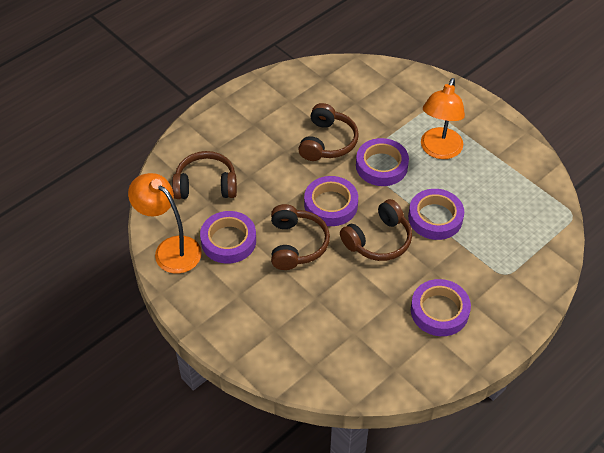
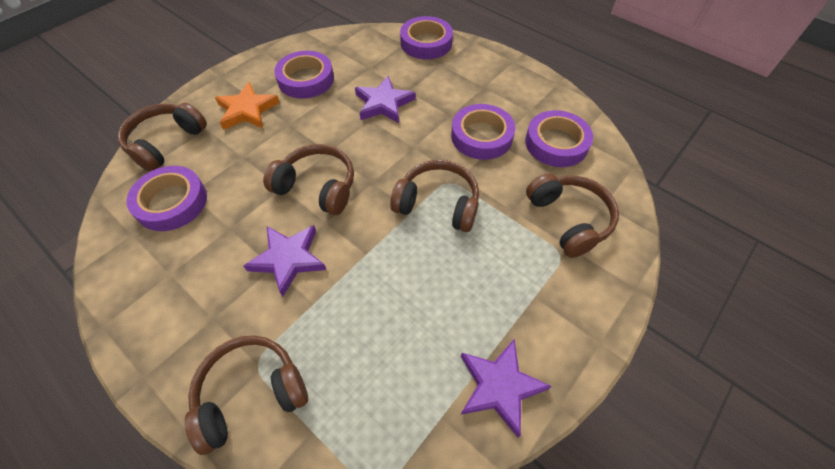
brown headphones: 4 -> 5
orange lamp: 2 -> 0
orange star: 0 -> 1
purple star: 0 -> 3

